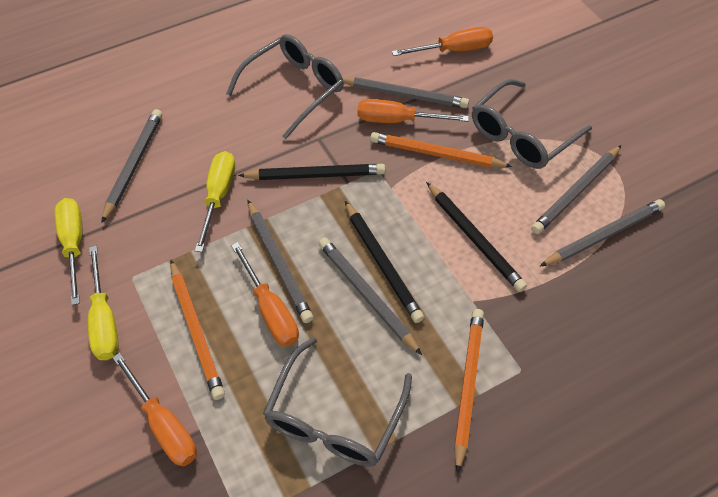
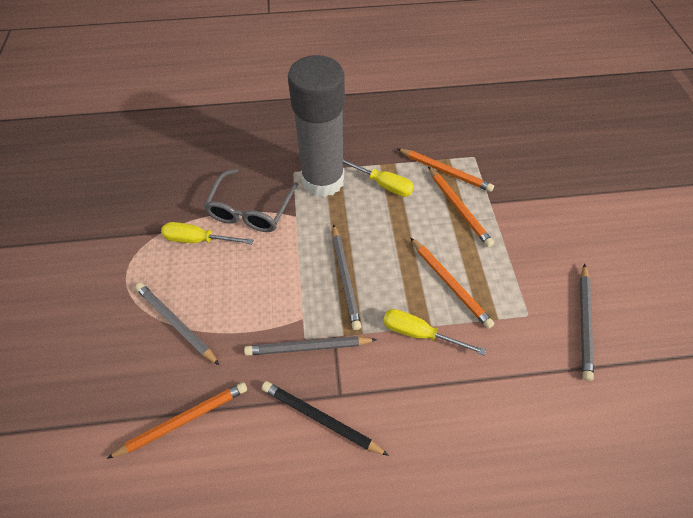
black pencil: 3 -> 1
grey glasses: 3 -> 1
grey glue stick: 0 -> 1
grey pencil: 6 -> 4
orange pencil: 3 -> 4
orange screwdriver: 4 -> 0

